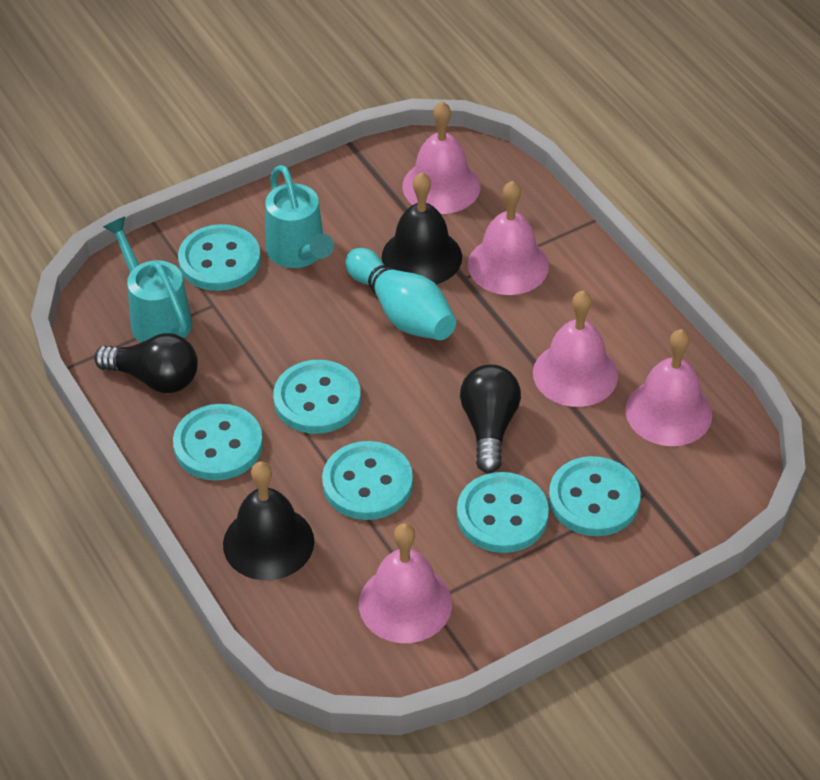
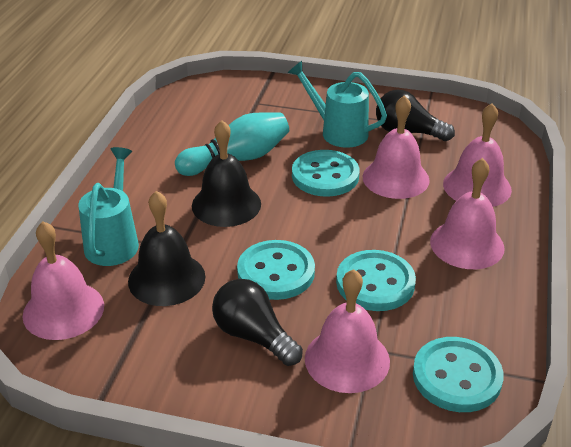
turquoise button: 6 -> 4

